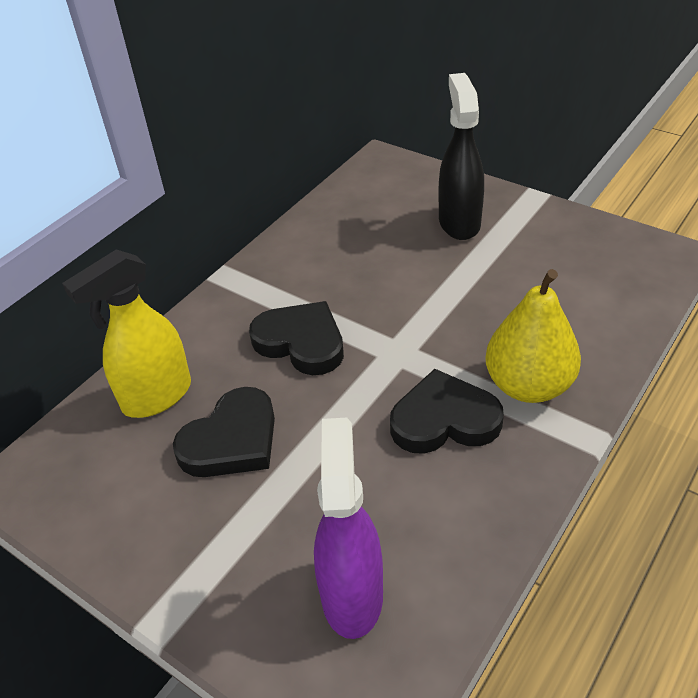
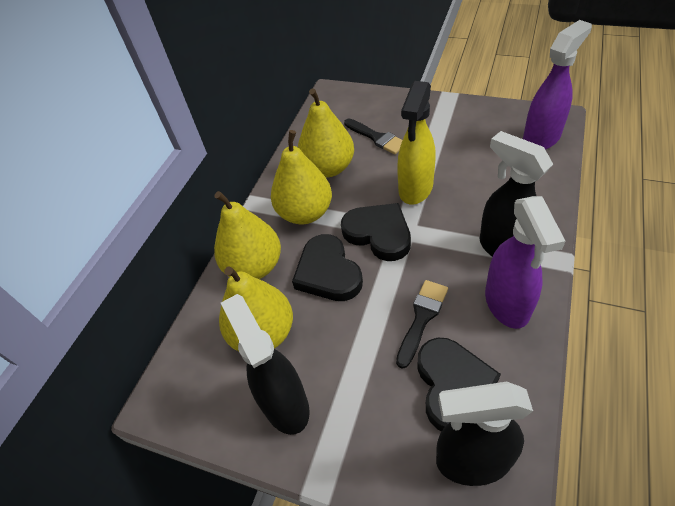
black brush: 0 -> 2
black spray bottle: 1 -> 3
purple spray bottle: 1 -> 2
yellow pear: 1 -> 4

